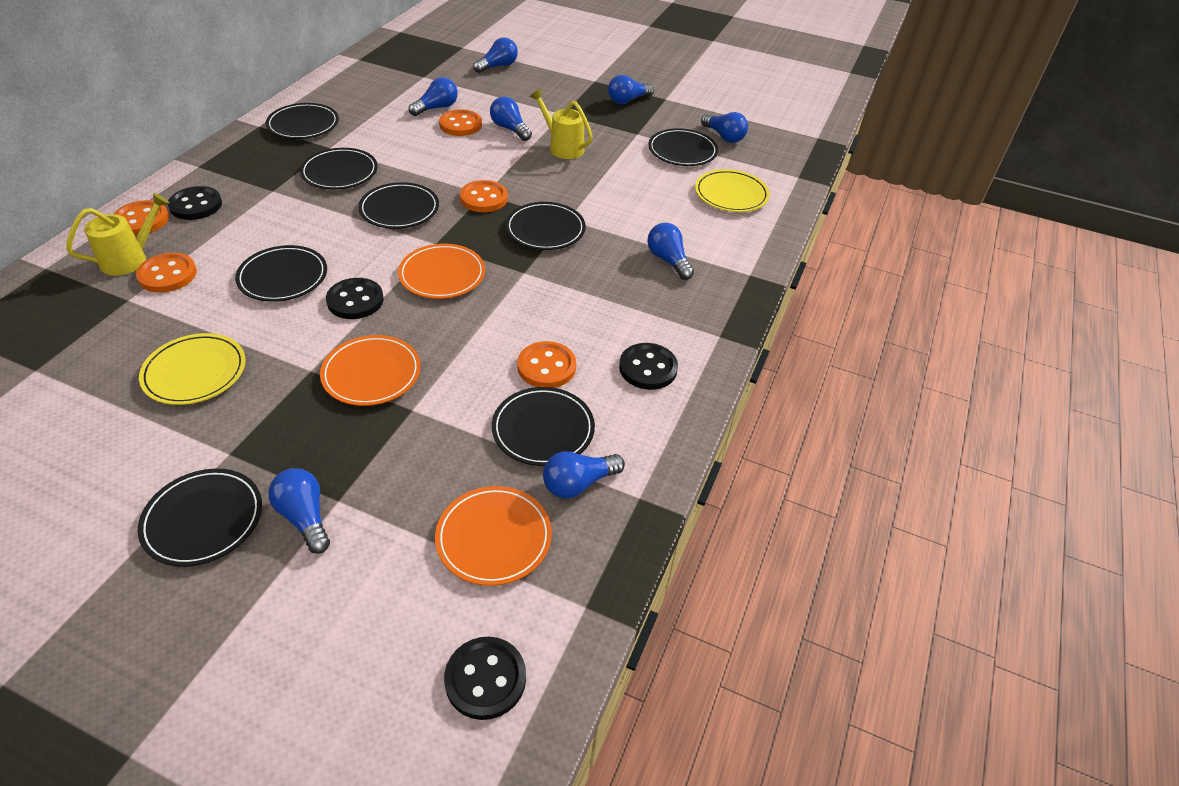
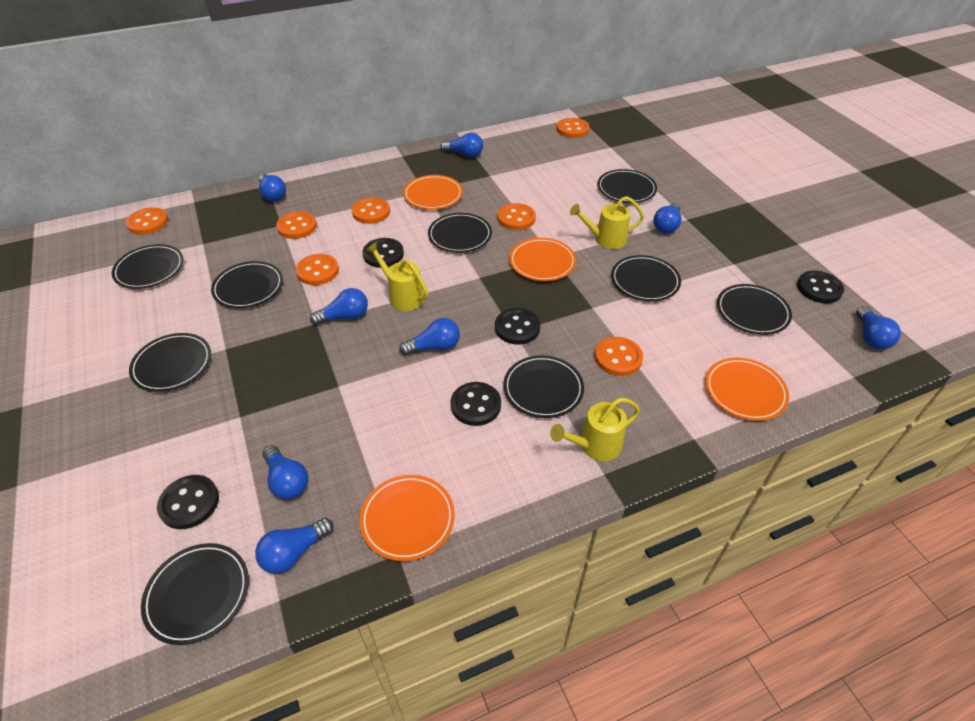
black button: 4 -> 5
black plate: 8 -> 9
orange button: 5 -> 7
orange plate: 3 -> 4
yellow plate: 2 -> 0
yellow watering can: 2 -> 3

